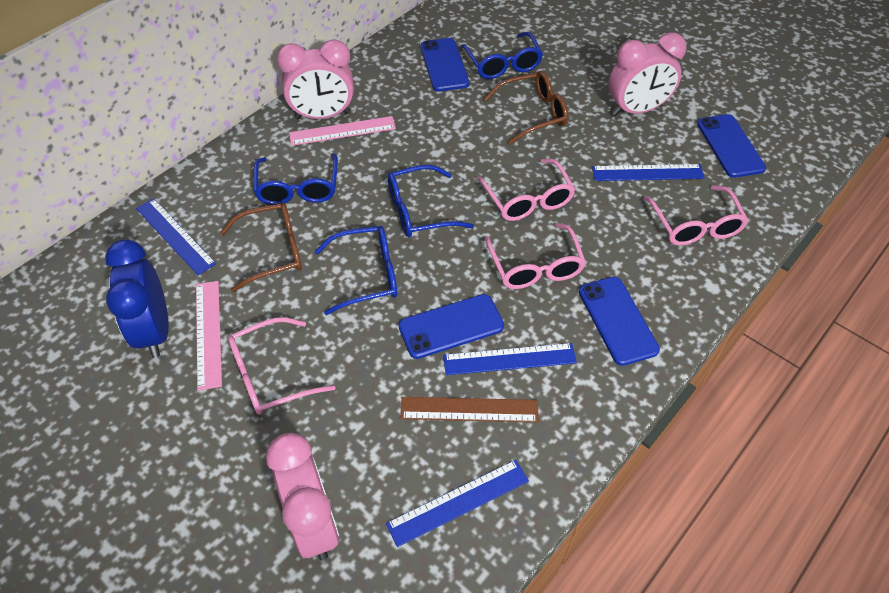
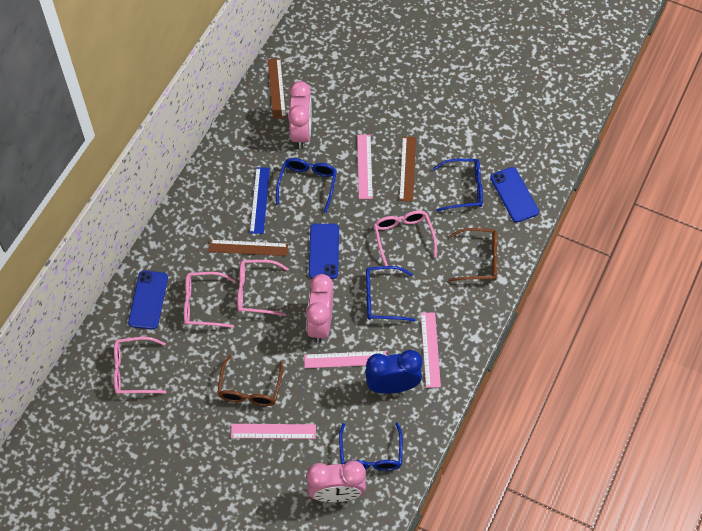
blue phone: 4 -> 3
blue ruler: 4 -> 1
brown ruler: 1 -> 3
pink ruler: 2 -> 4

